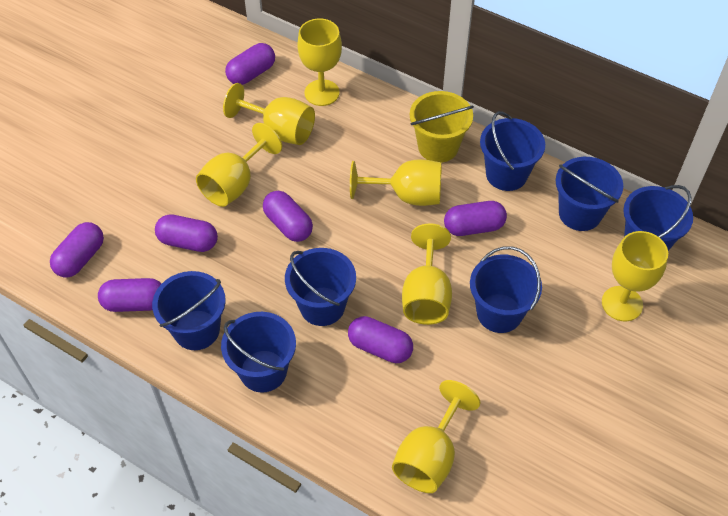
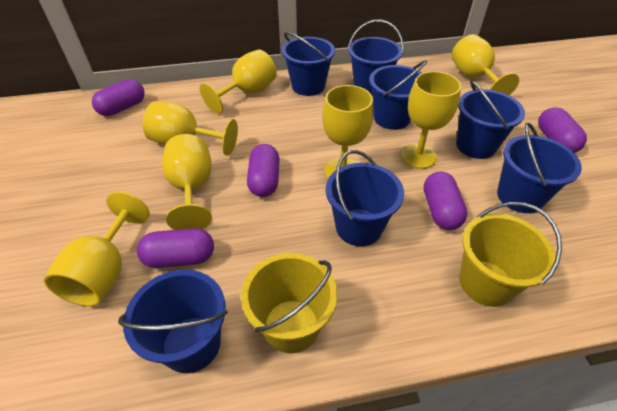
purple capsule: 7 -> 5
yellow bucket: 1 -> 2

